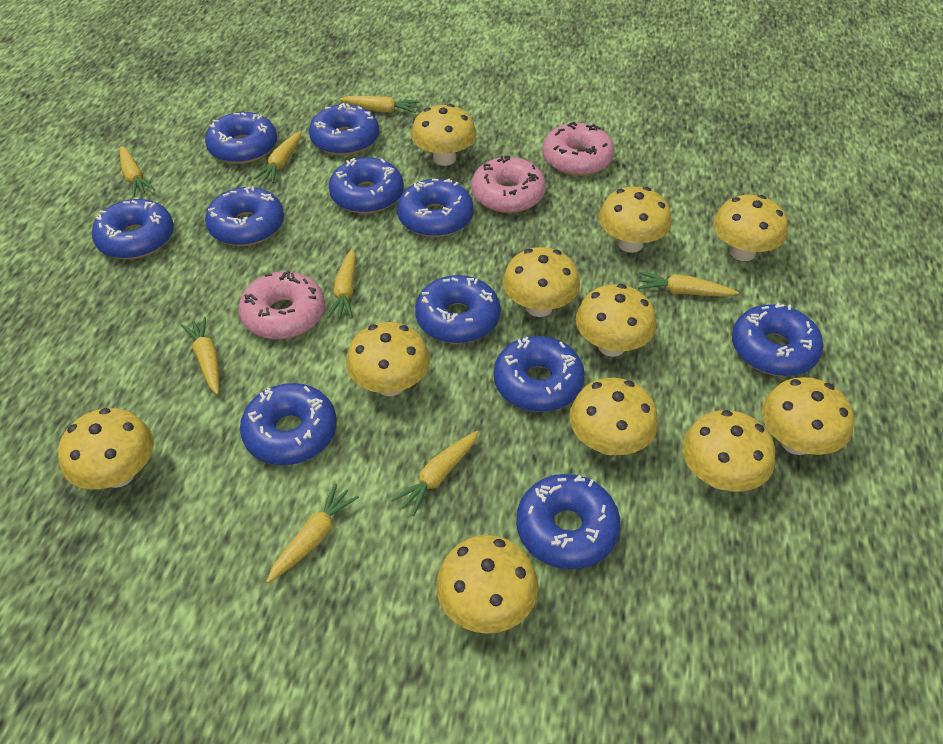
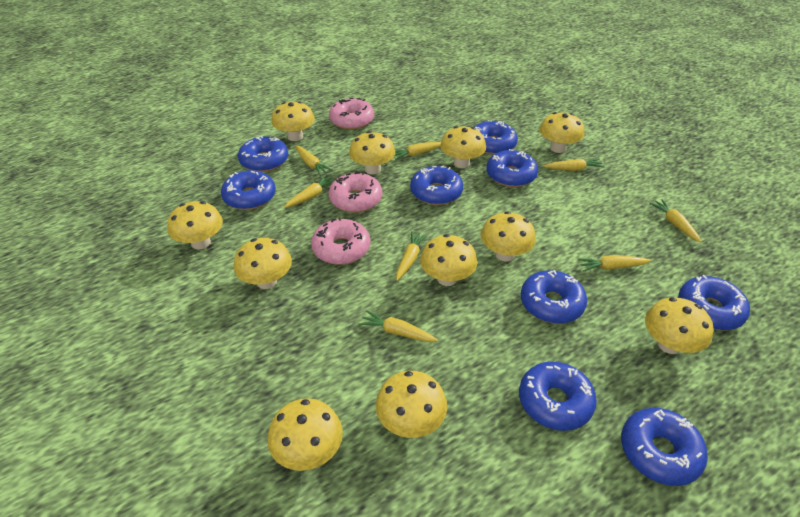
blue donut: 11 -> 9

